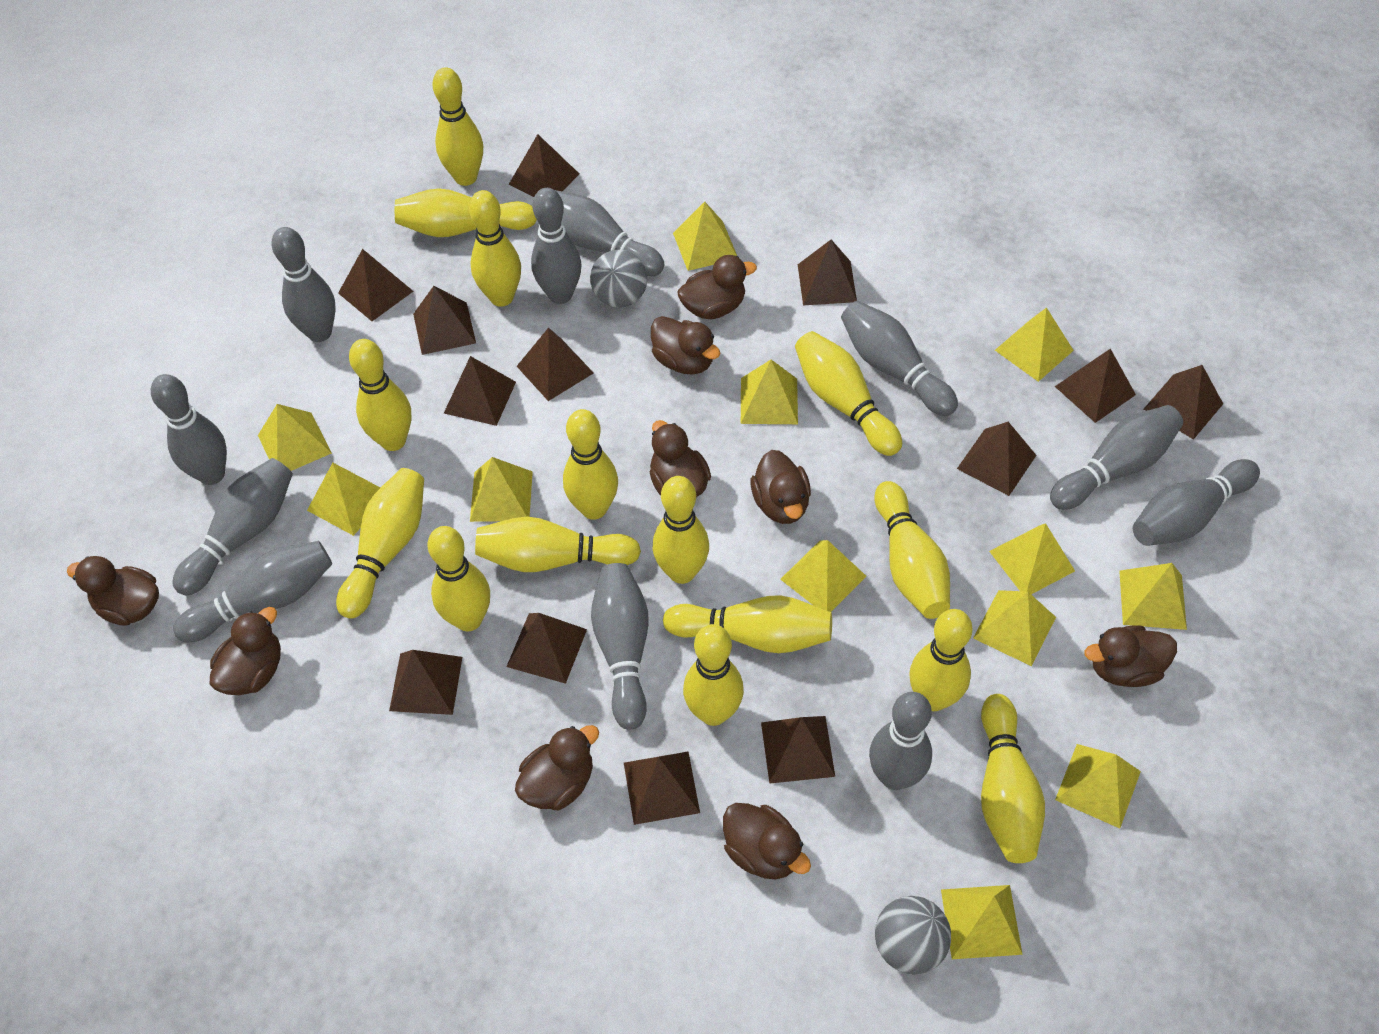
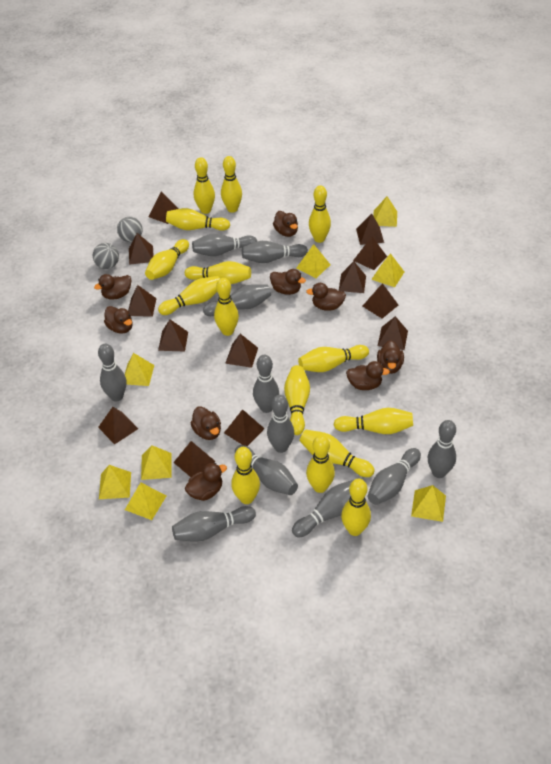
yellow pyramid: 12 -> 8

